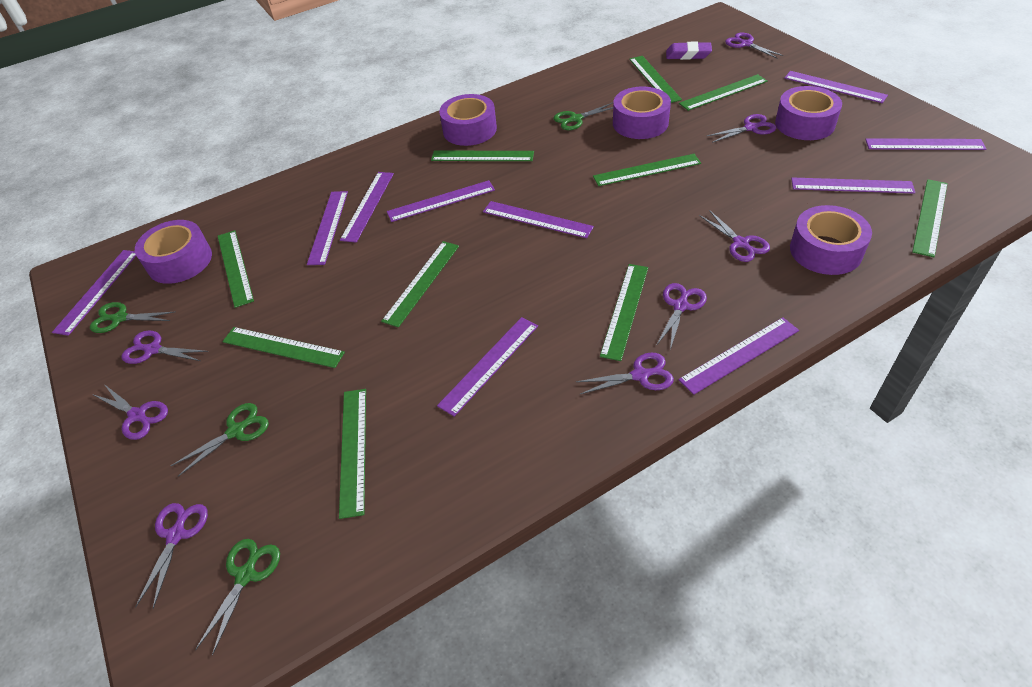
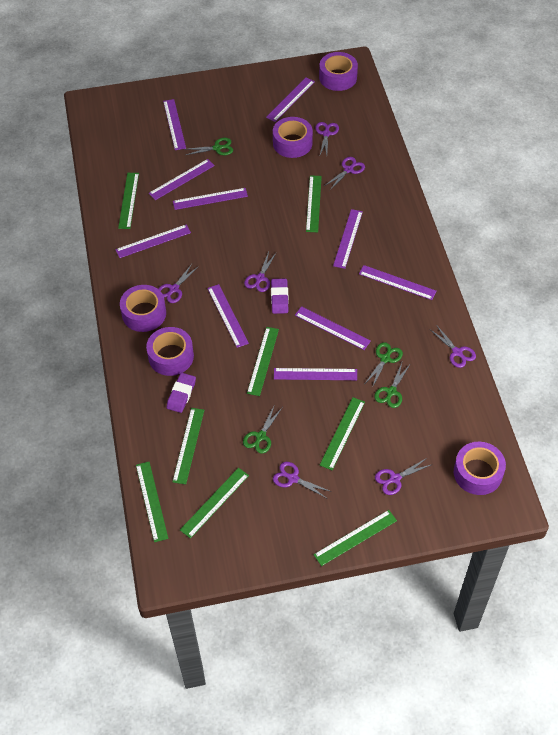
green ruler: 10 -> 8
purple eraser: 1 -> 2
purple scissors: 8 -> 7

